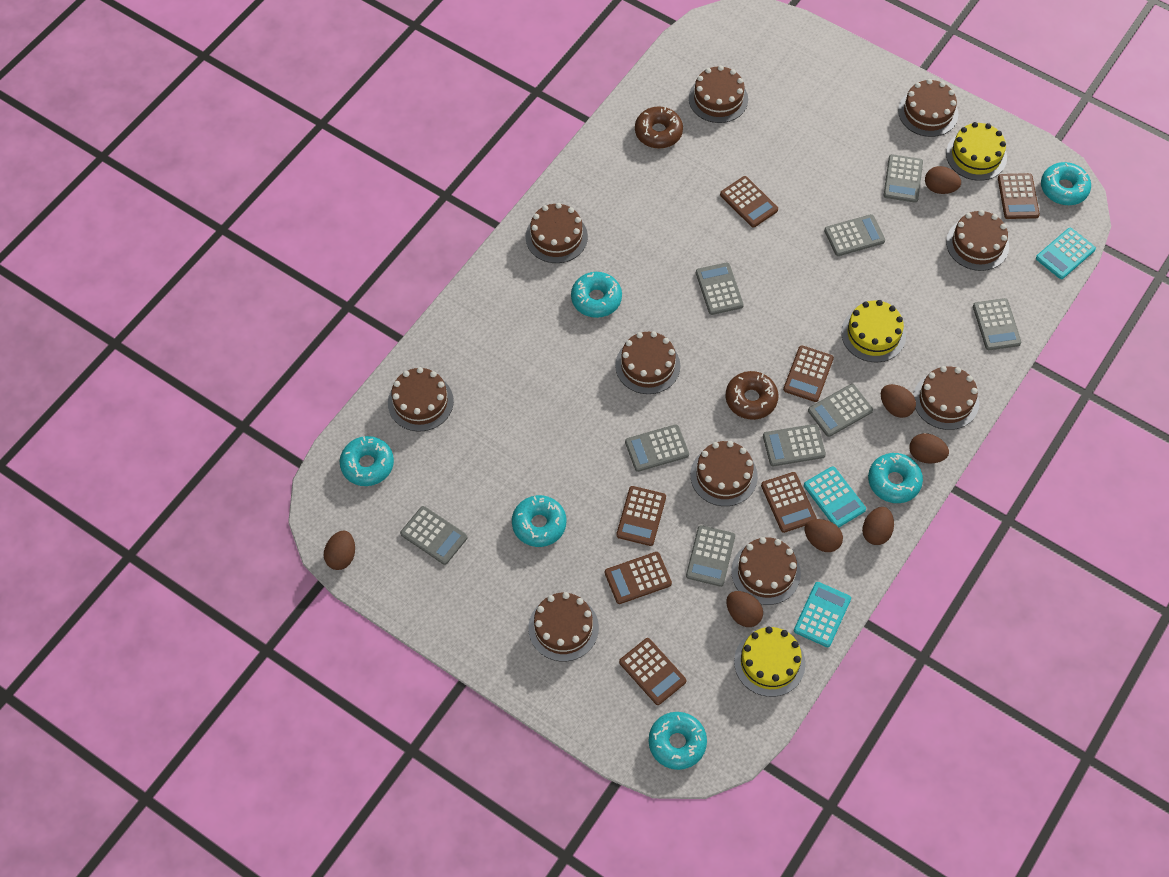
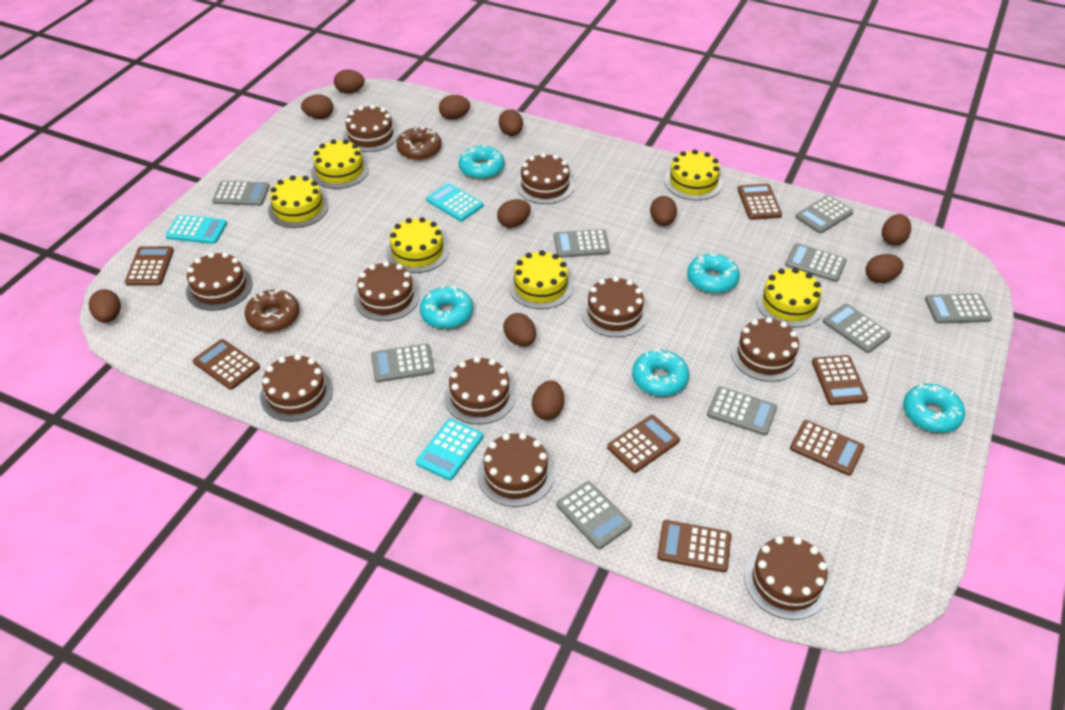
brown egg: 7 -> 11
turquoise donut: 6 -> 5
yellow cake: 3 -> 6

